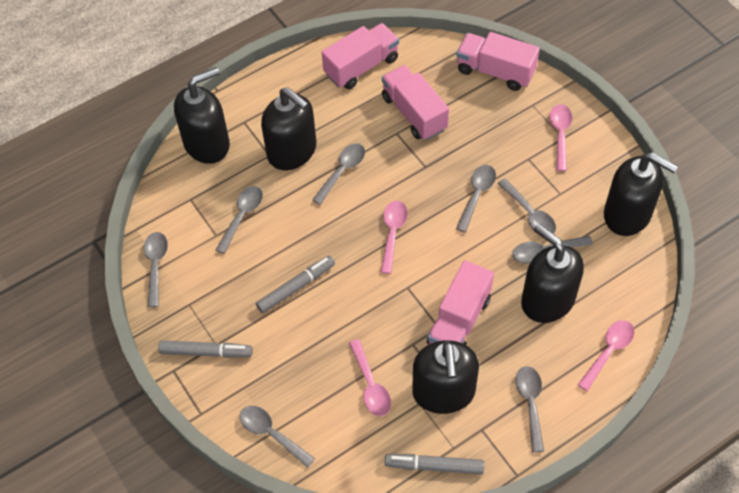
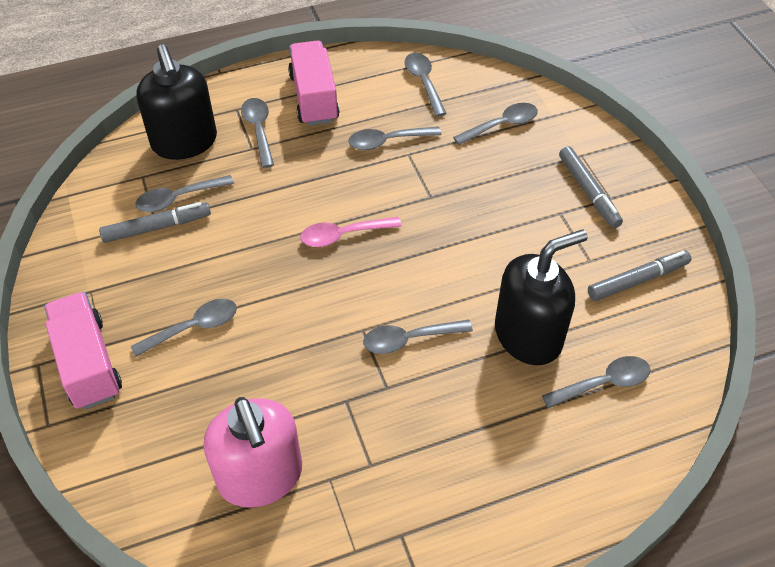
black soap dispenser: 5 -> 2
pink soap dispenser: 0 -> 1
pink spoon: 4 -> 1
pink truck: 4 -> 2

